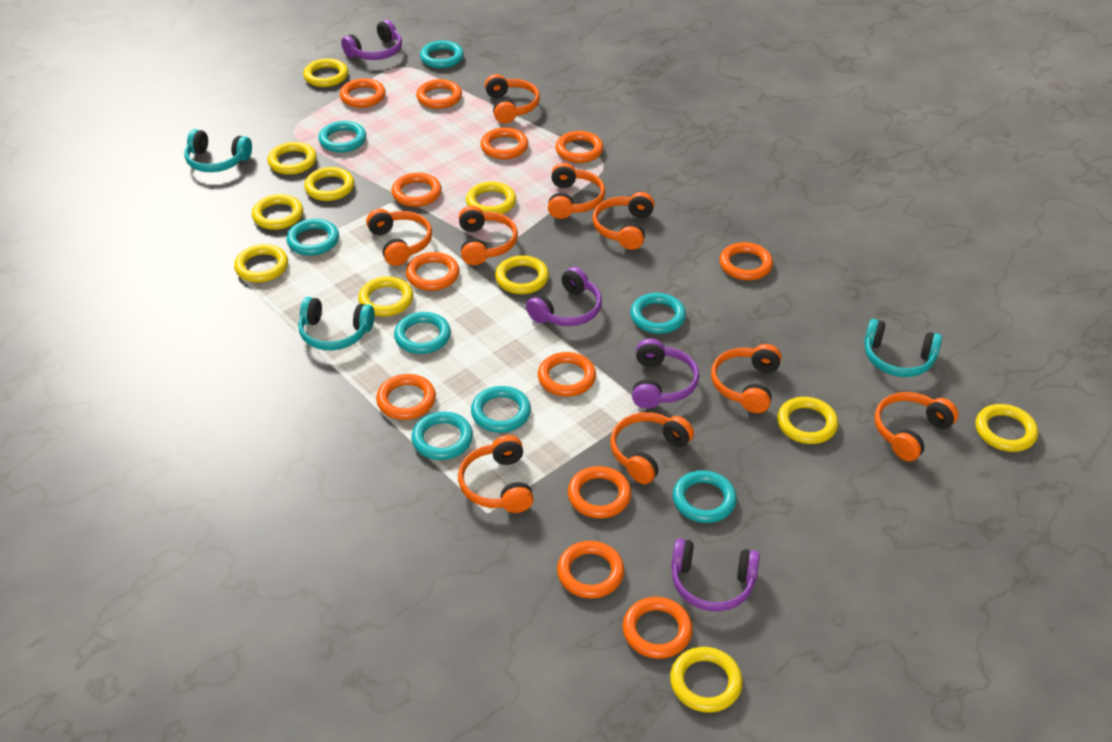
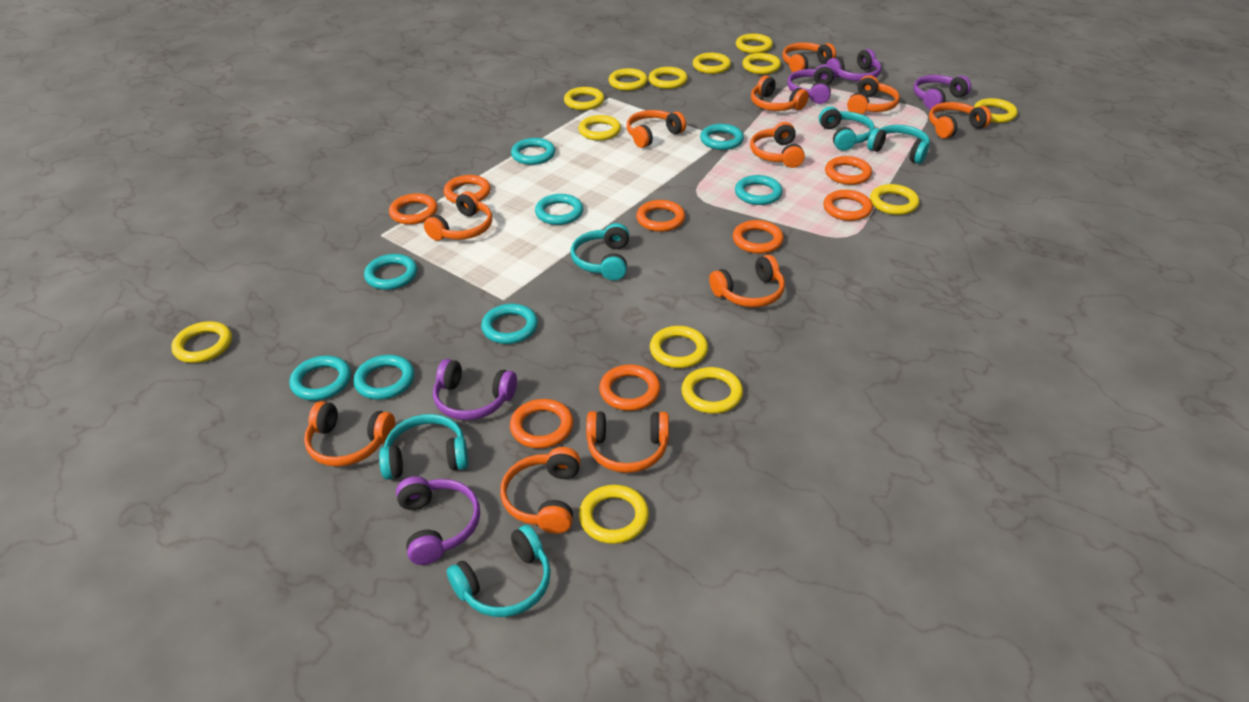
orange headphones: 9 -> 11
orange ring: 12 -> 8
purple headphones: 4 -> 5
turquoise headphones: 3 -> 5
yellow ring: 11 -> 13

